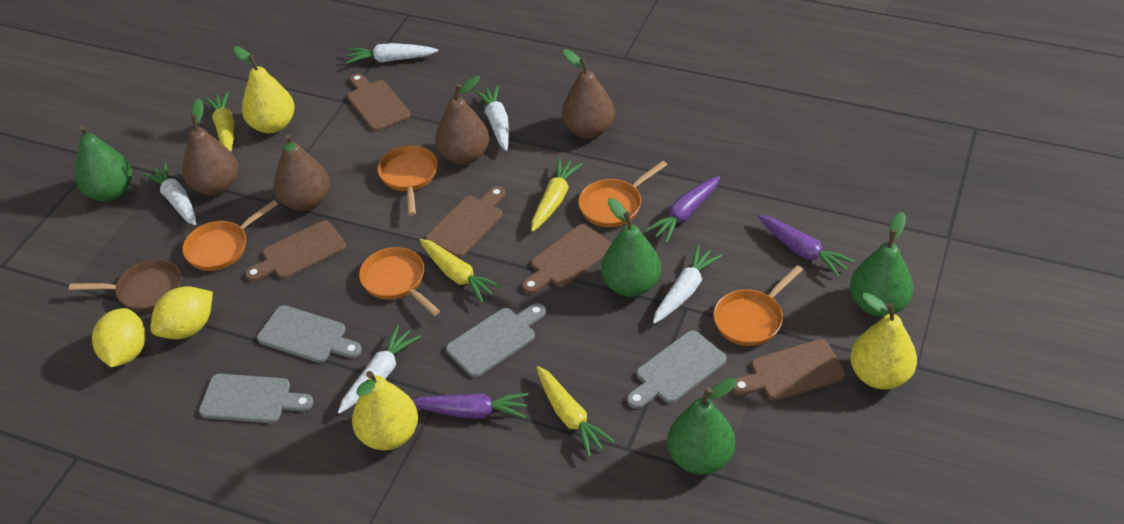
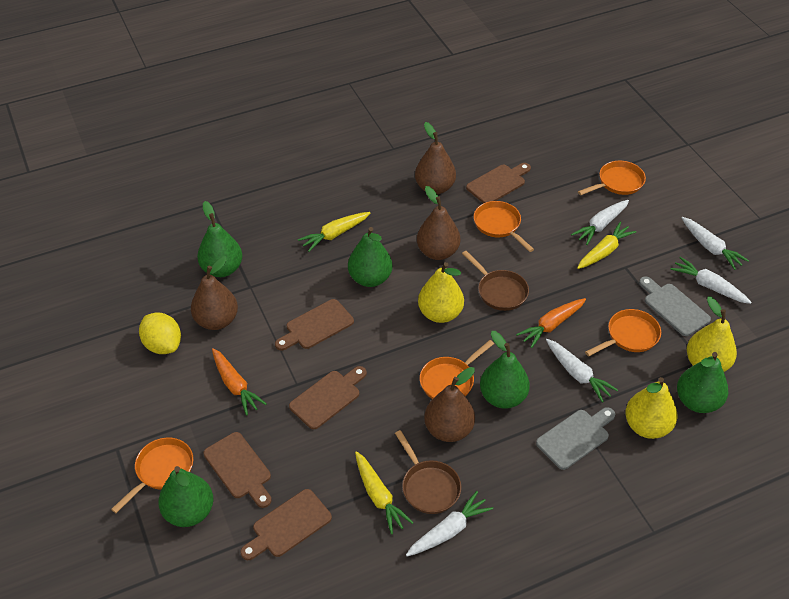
brown pan: 1 -> 2
green pear: 4 -> 5
grey cutting board: 4 -> 2
orange carrot: 0 -> 2
purple carrot: 3 -> 0
yellow carrot: 4 -> 3
yellow lemon: 2 -> 1

